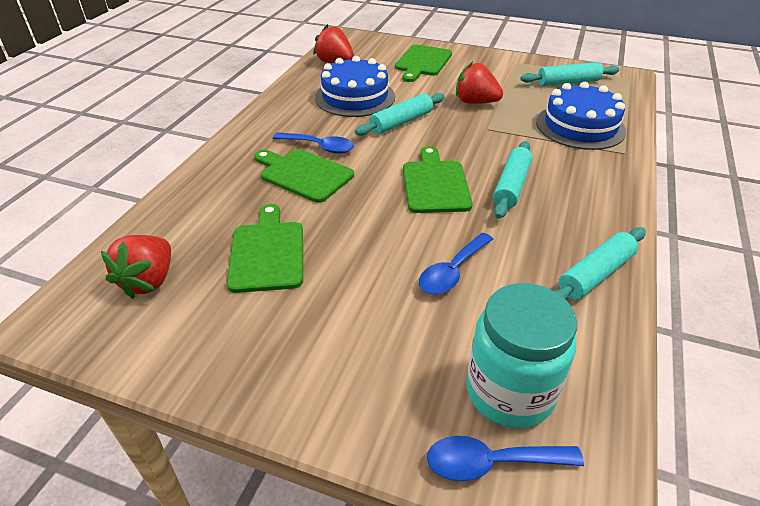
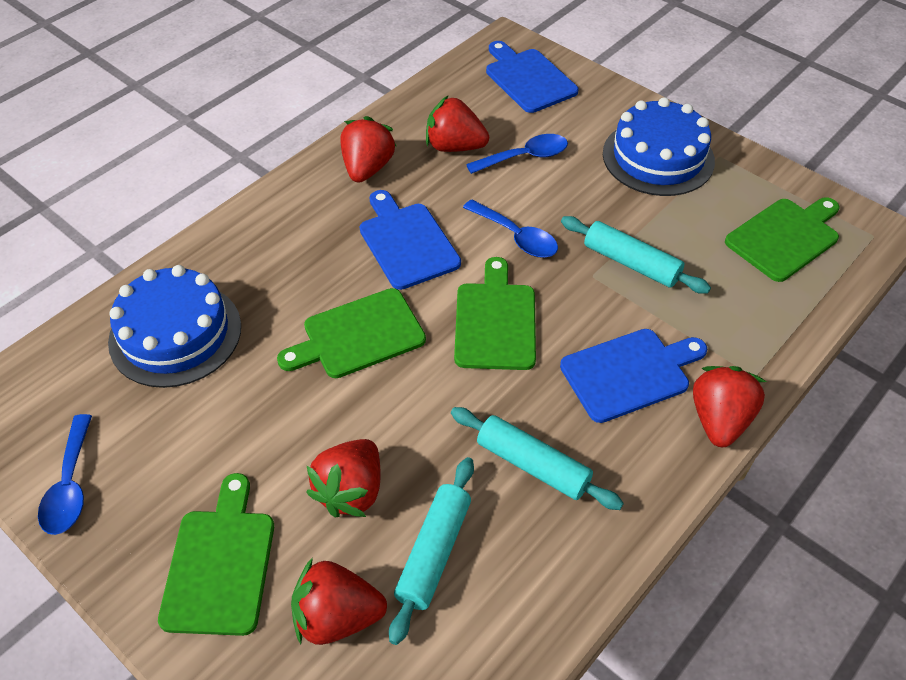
blue cutting board: 0 -> 3
red strawberry: 3 -> 5
turquoise jar: 1 -> 0
turquoise rolling pin: 4 -> 3

